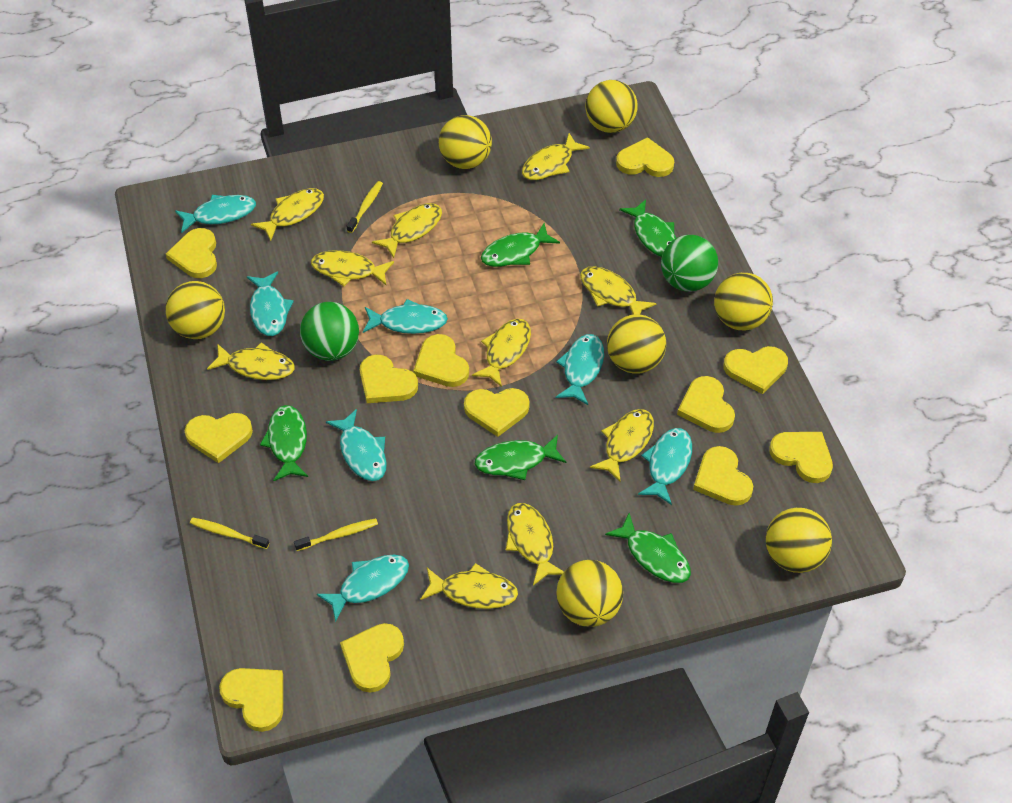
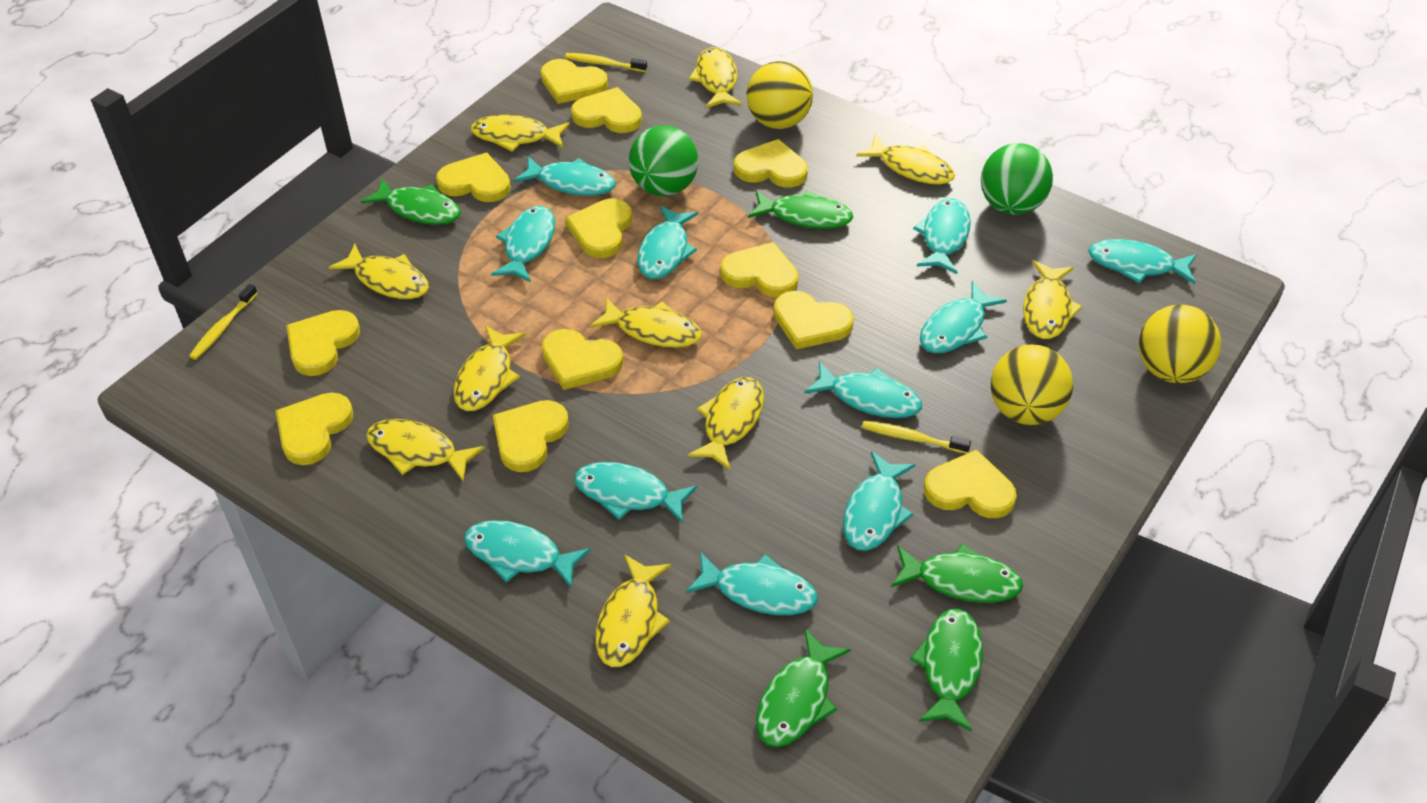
turquoise fish: 7 -> 11
yellow ball: 7 -> 3

